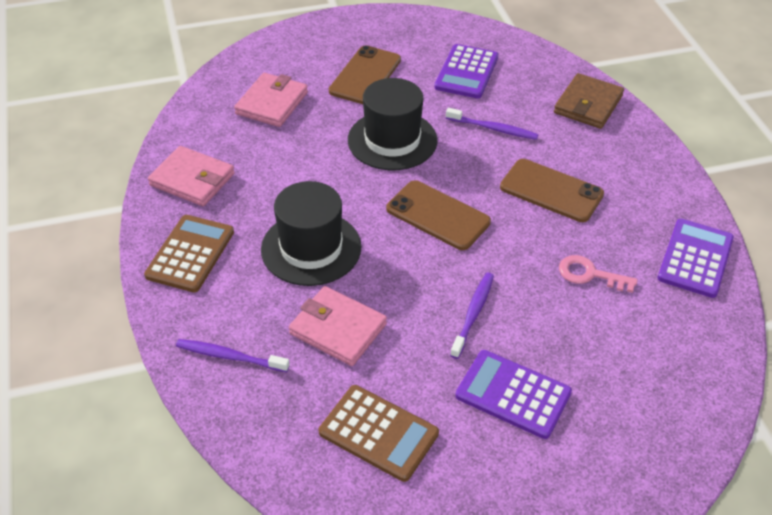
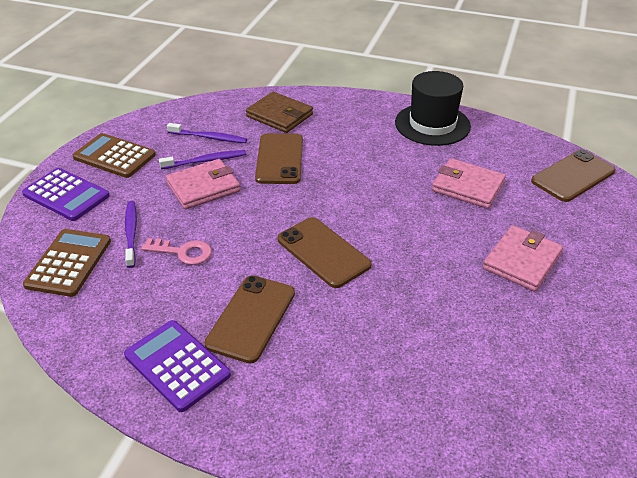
black hat: 2 -> 1
brown phone: 3 -> 4
purple calculator: 3 -> 2

